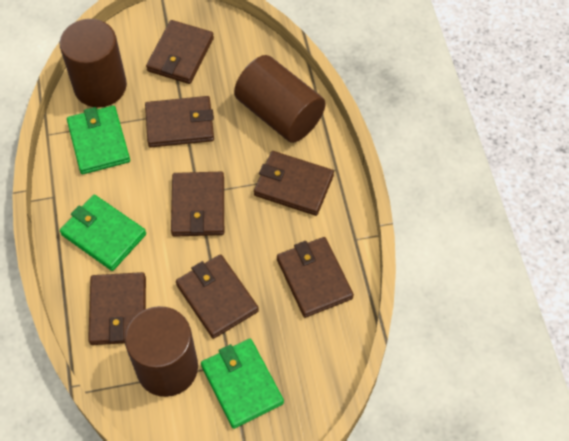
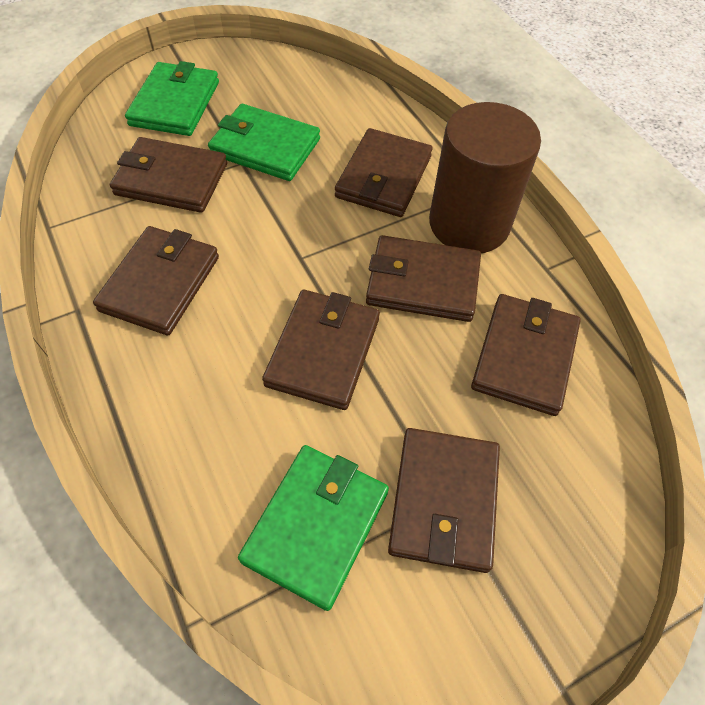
brown cylinder: 3 -> 1

